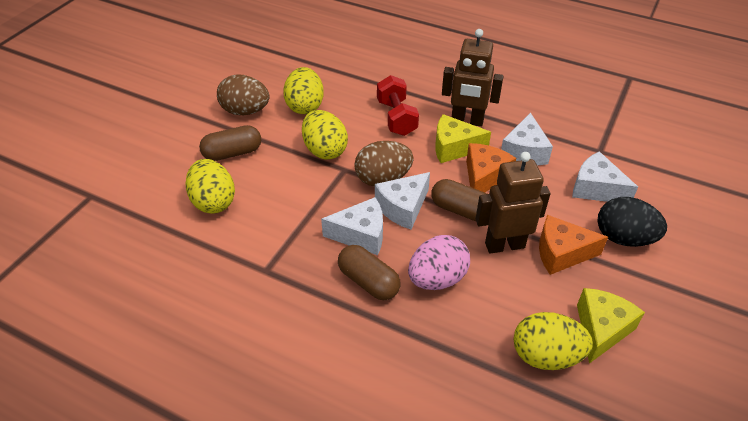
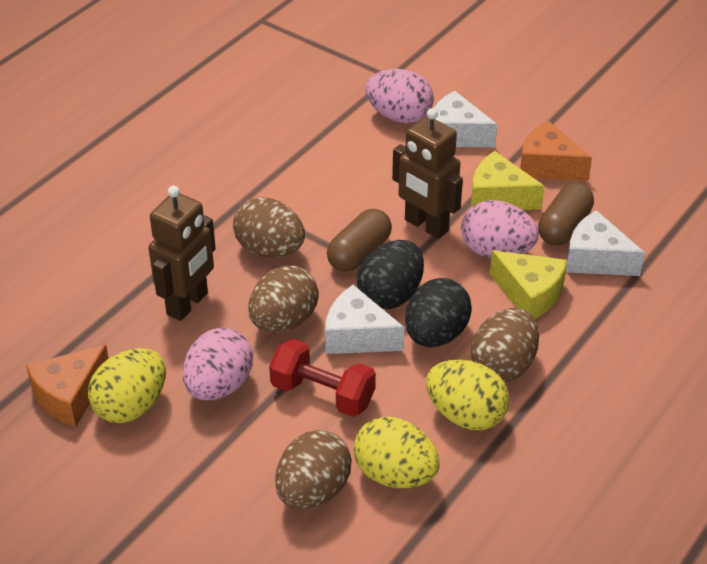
black egg: 1 -> 2
brown capsule: 3 -> 2
brown egg: 2 -> 4
pink egg: 1 -> 3
white cheese: 4 -> 3
yellow egg: 4 -> 3

